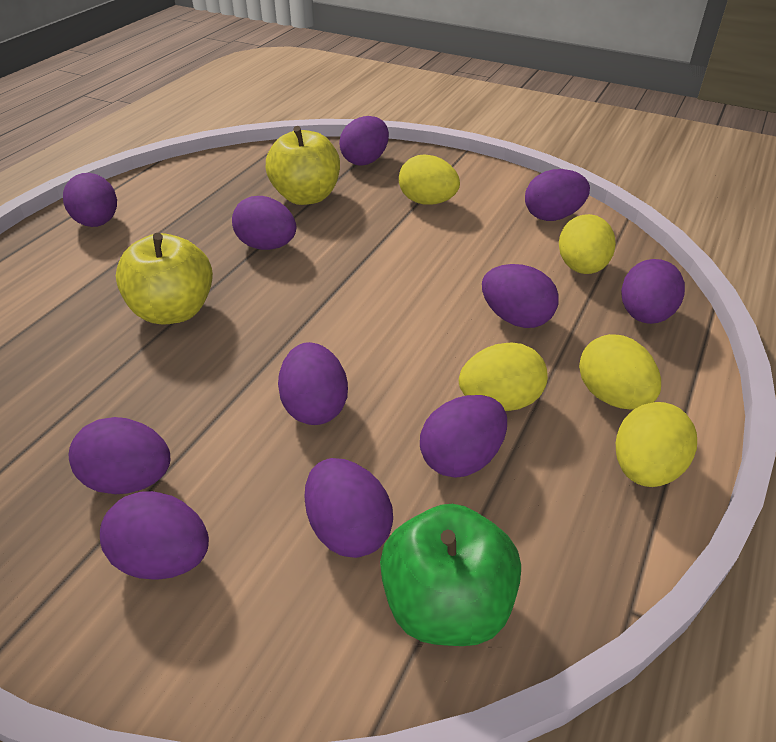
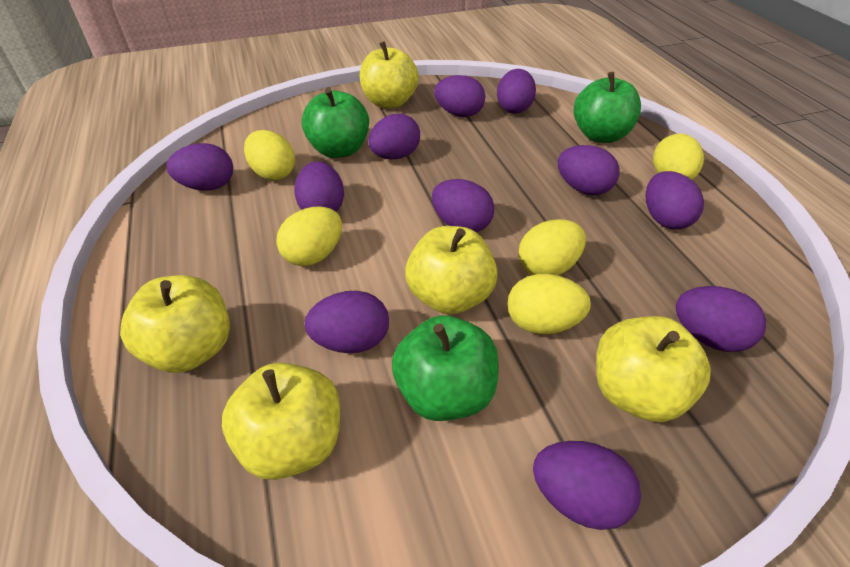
green apple: 1 -> 3
yellow apple: 2 -> 5

